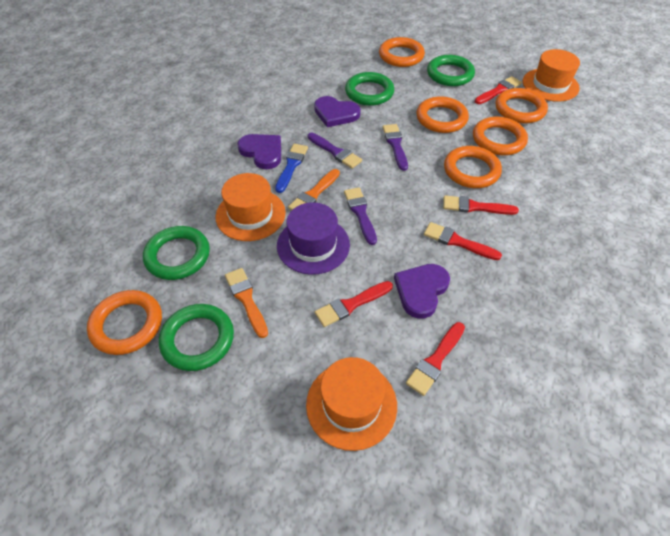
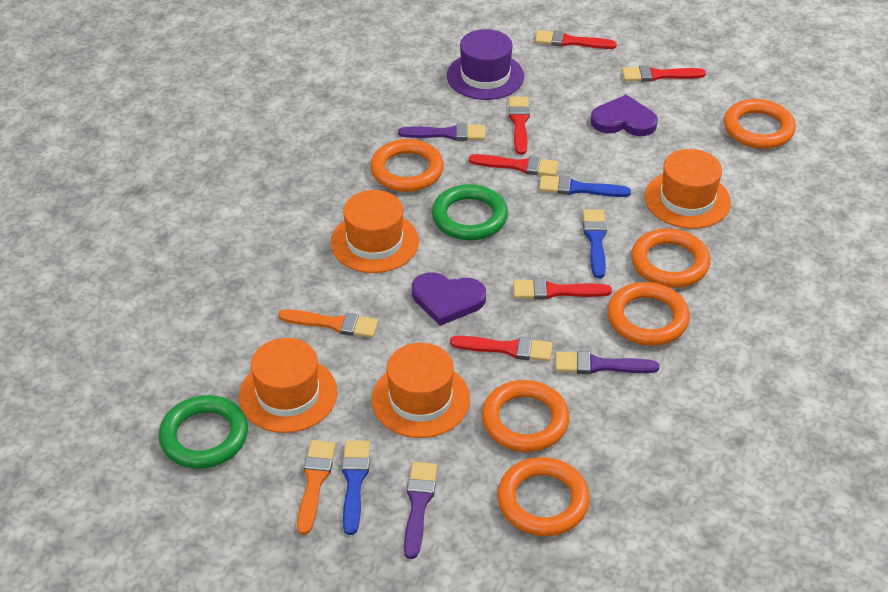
blue brush: 1 -> 3
green ring: 4 -> 2
orange hat: 3 -> 4
purple heart: 3 -> 2
red brush: 5 -> 6

